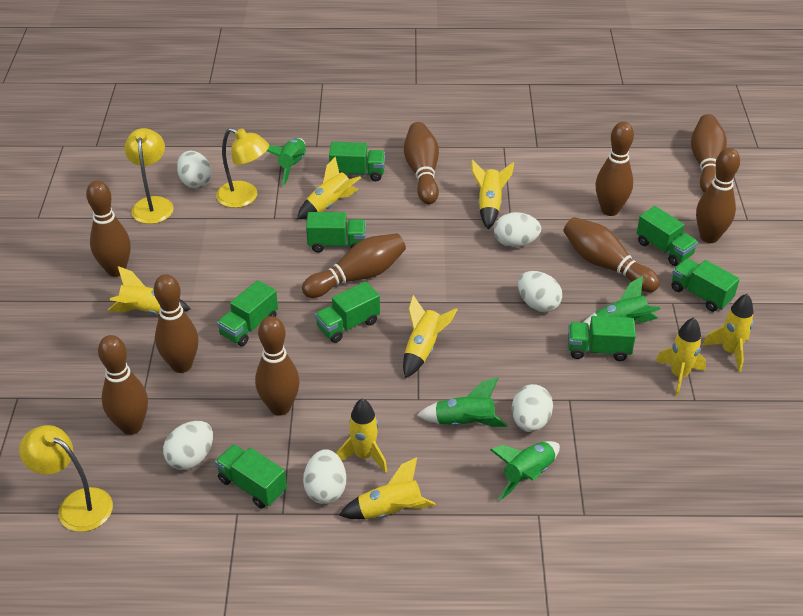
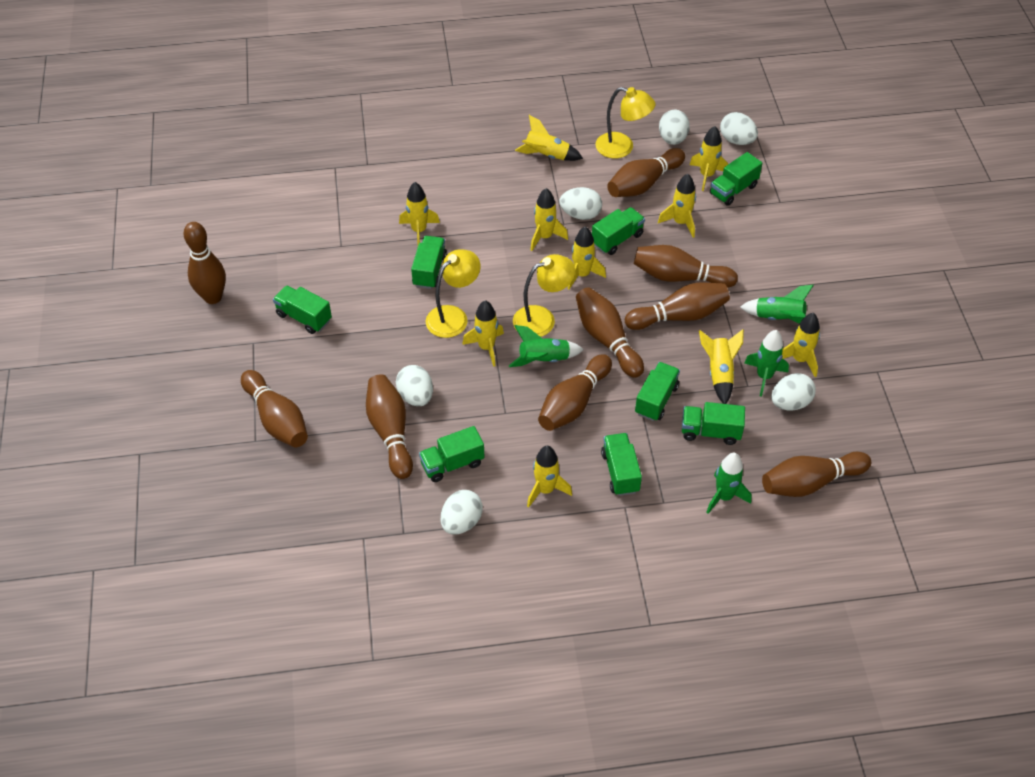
brown bowling pin: 10 -> 9
yellow rocket: 8 -> 10

